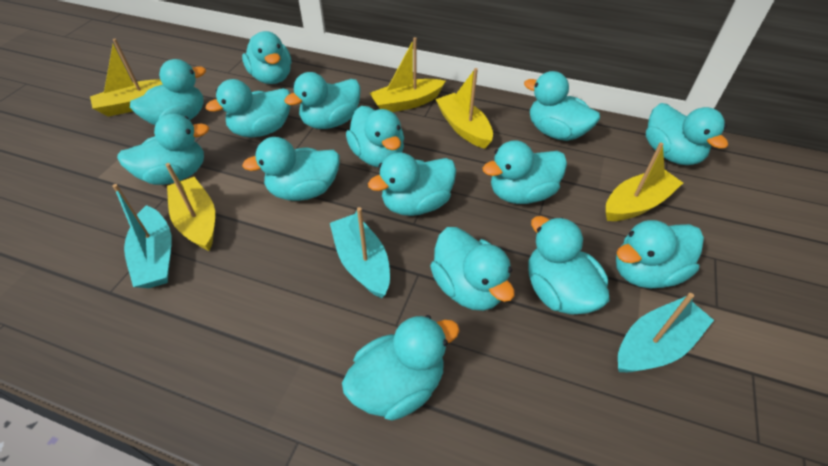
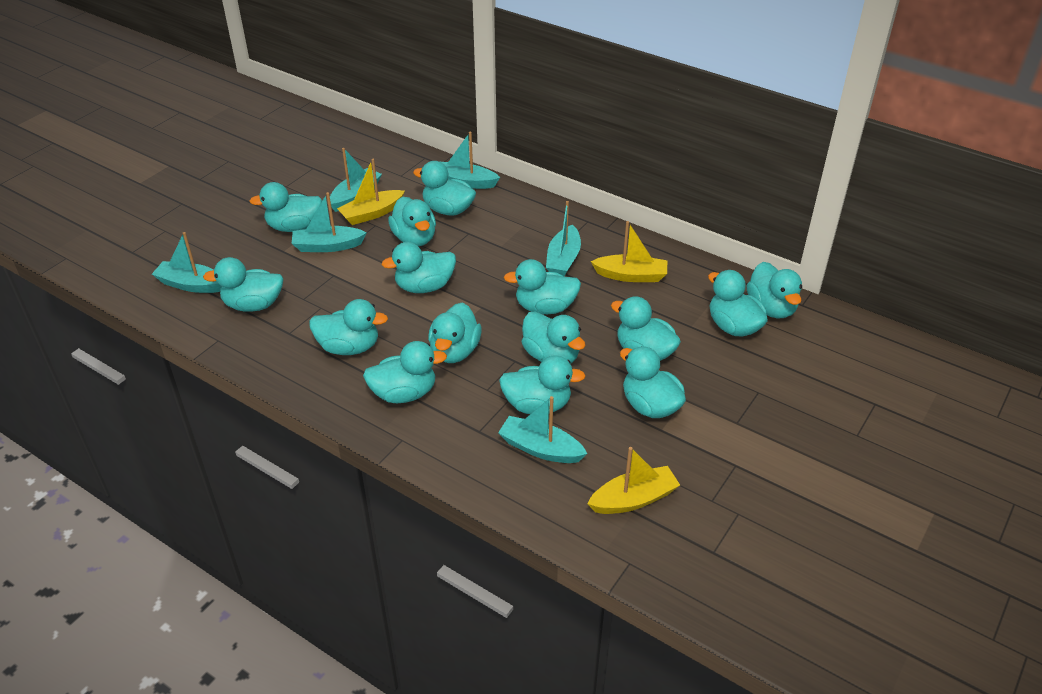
turquoise boat: 3 -> 6
yellow boat: 5 -> 3

